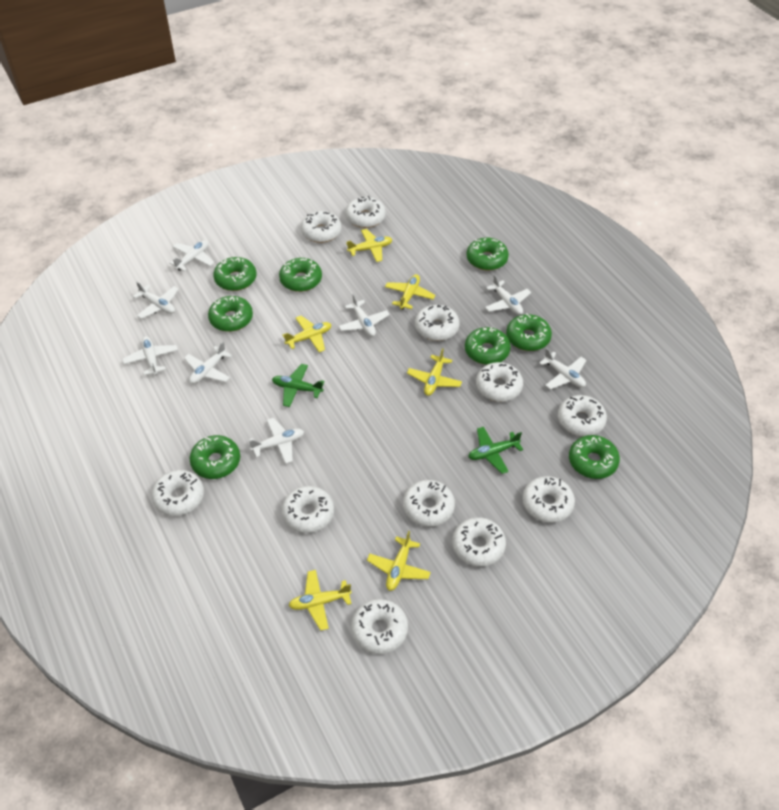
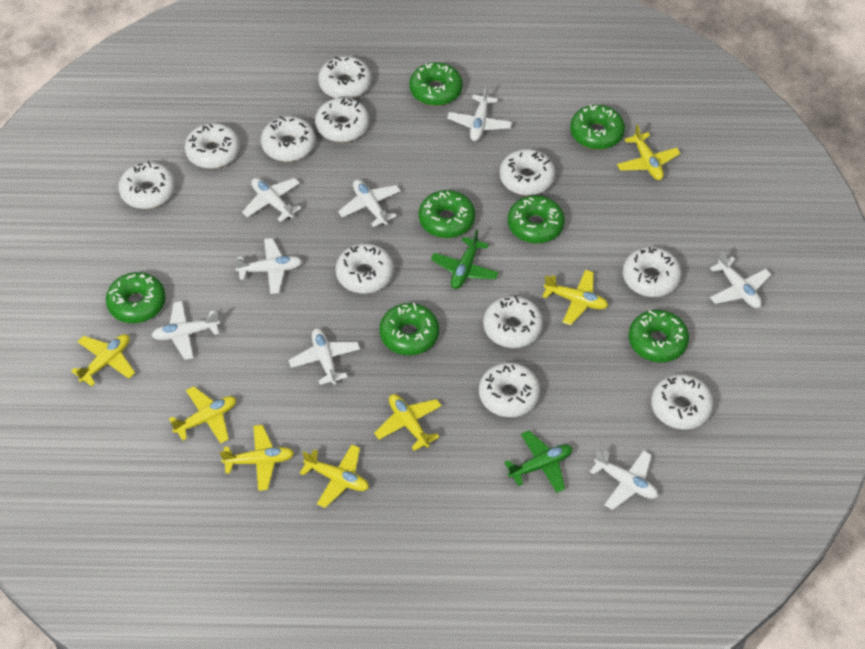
green donut: 8 -> 7
yellow plane: 6 -> 7

